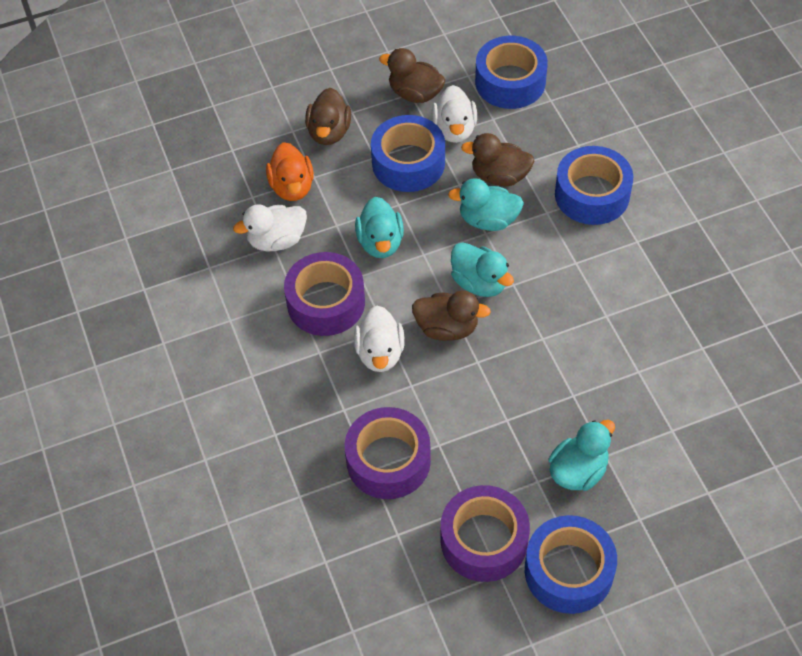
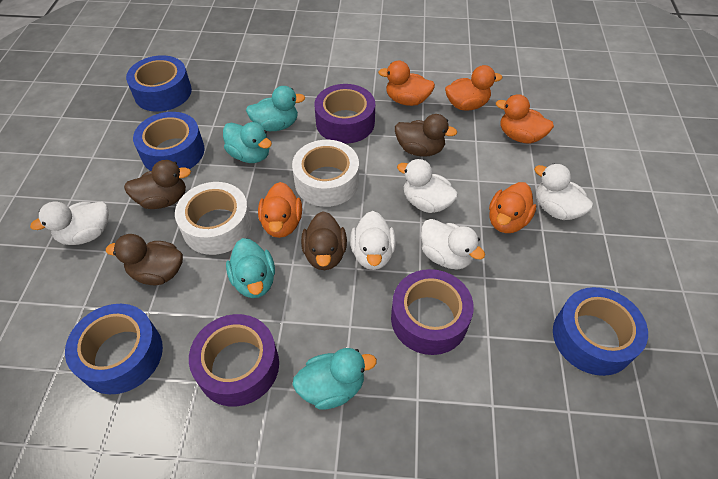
orange duck: 1 -> 5
white duck: 3 -> 5
white tape: 0 -> 2

